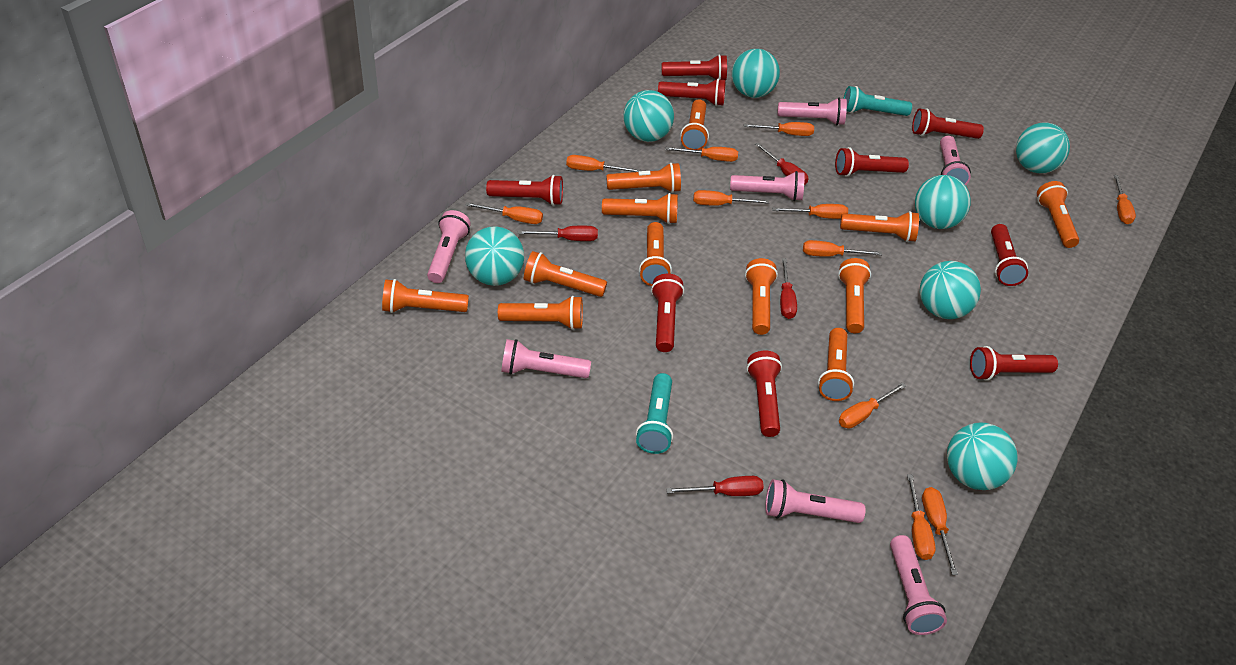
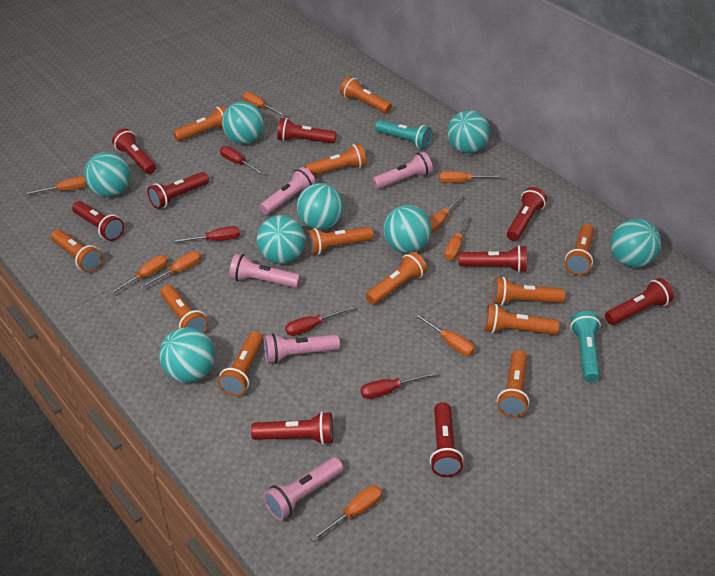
orange screwdriver: 11 -> 9
pink flashlight: 7 -> 5
turquoise ball: 7 -> 8

